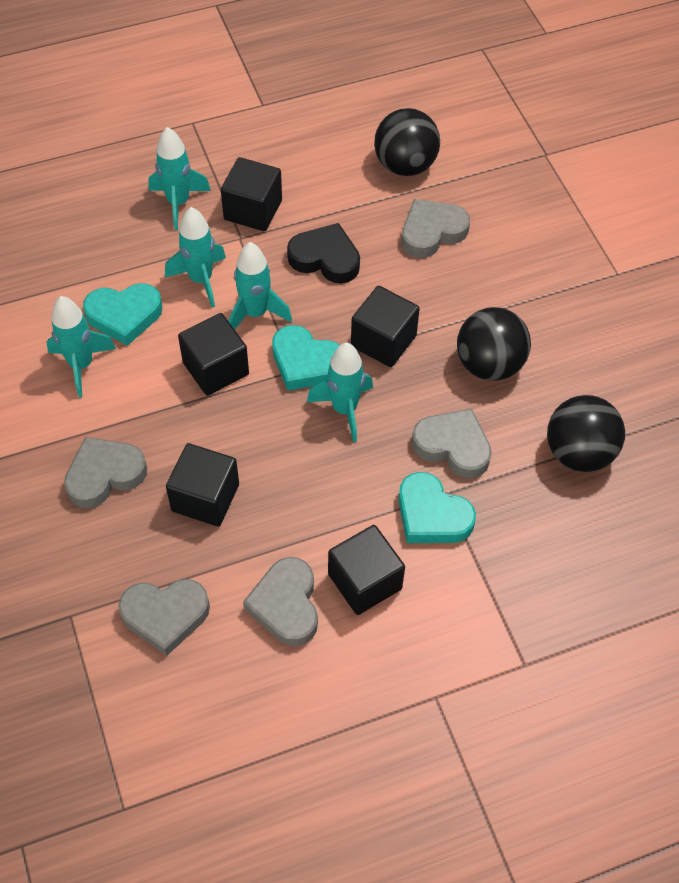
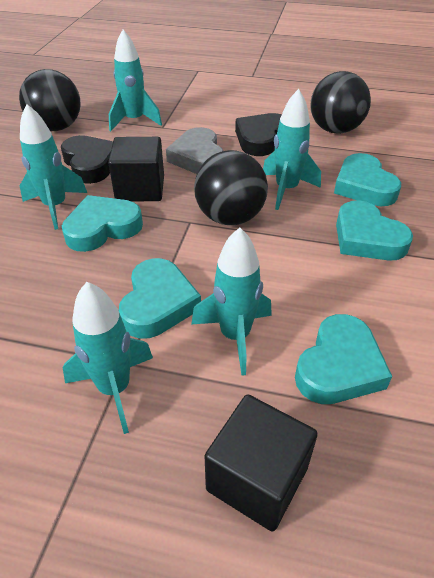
black cube: 5 -> 2
black heart: 1 -> 2
grey heart: 5 -> 1
turquoise heart: 3 -> 5

